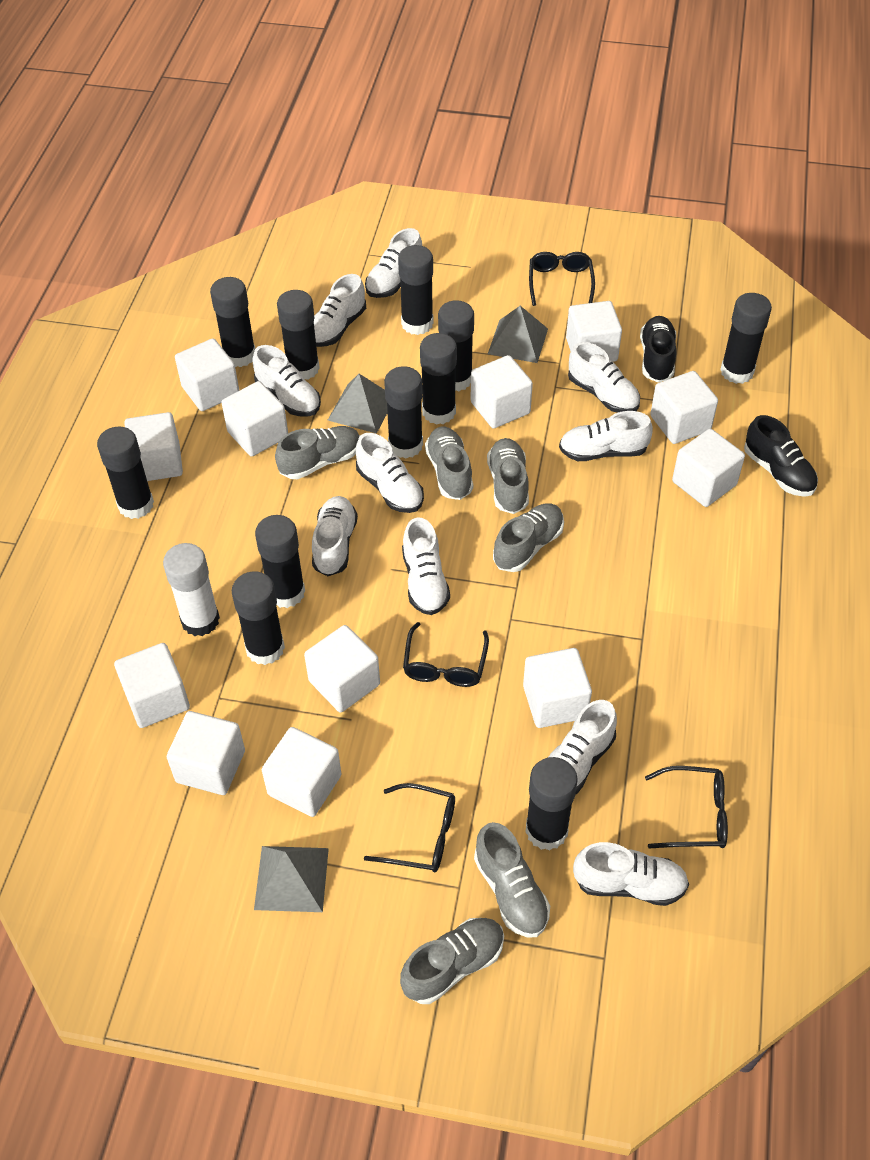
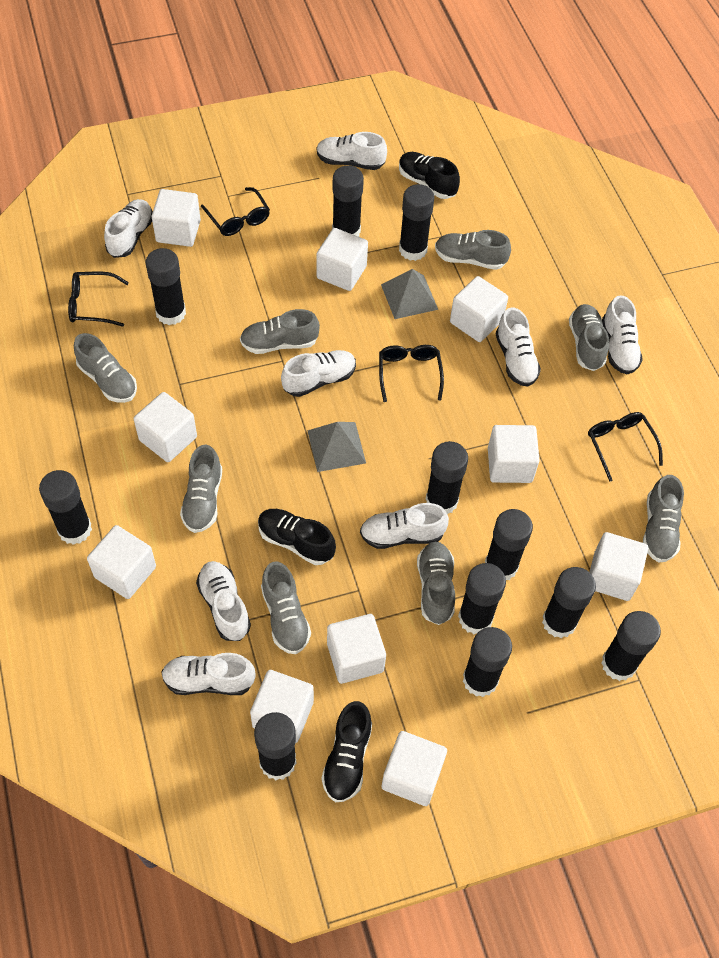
black shoe: 2 -> 3
grey pyramid: 3 -> 2
grey shoe: 6 -> 8
white cube: 12 -> 10
white glue stick: 1 -> 0
white shoe: 10 -> 8

